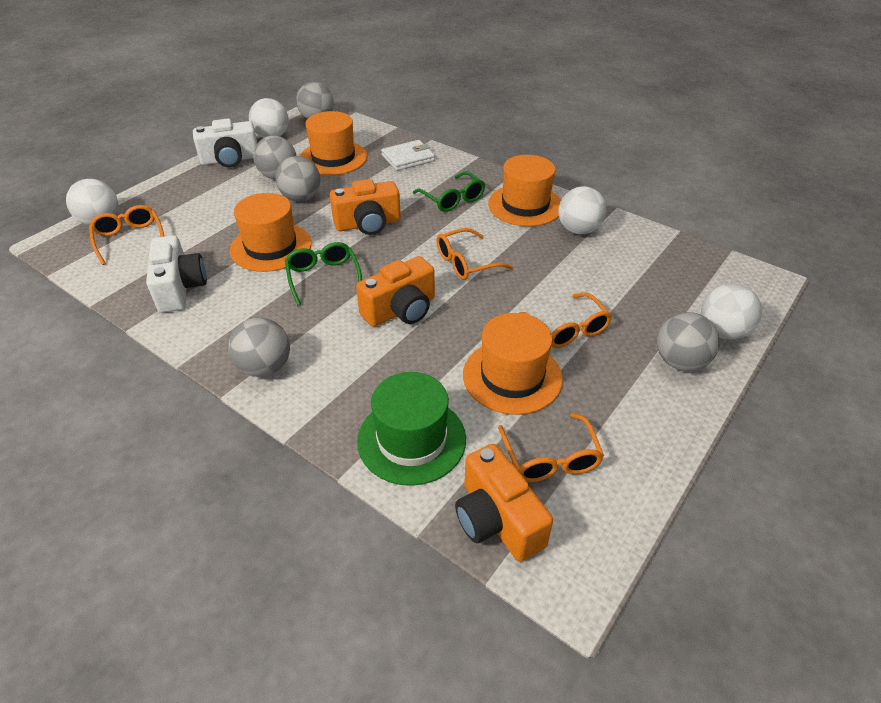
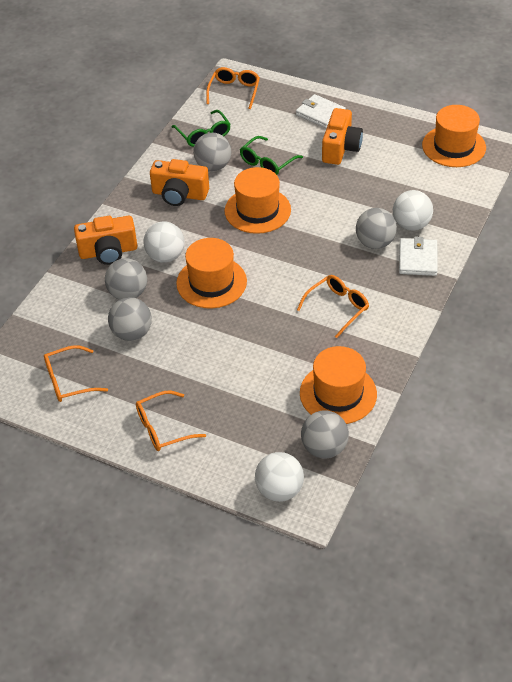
green hat: 1 -> 0
white ball: 4 -> 3
white camera: 2 -> 0
white wallet: 1 -> 2

